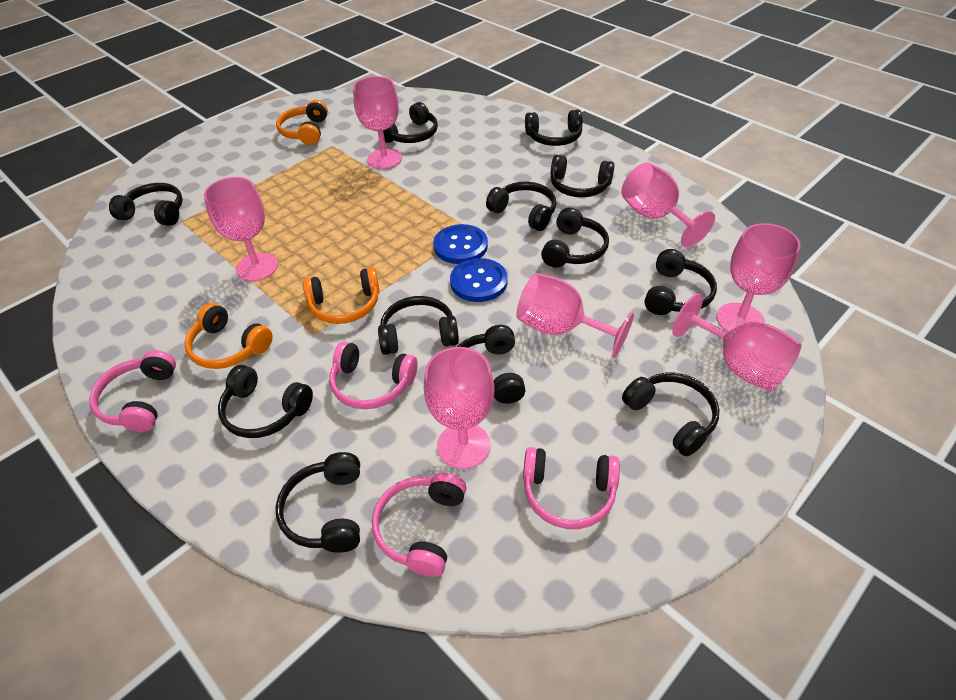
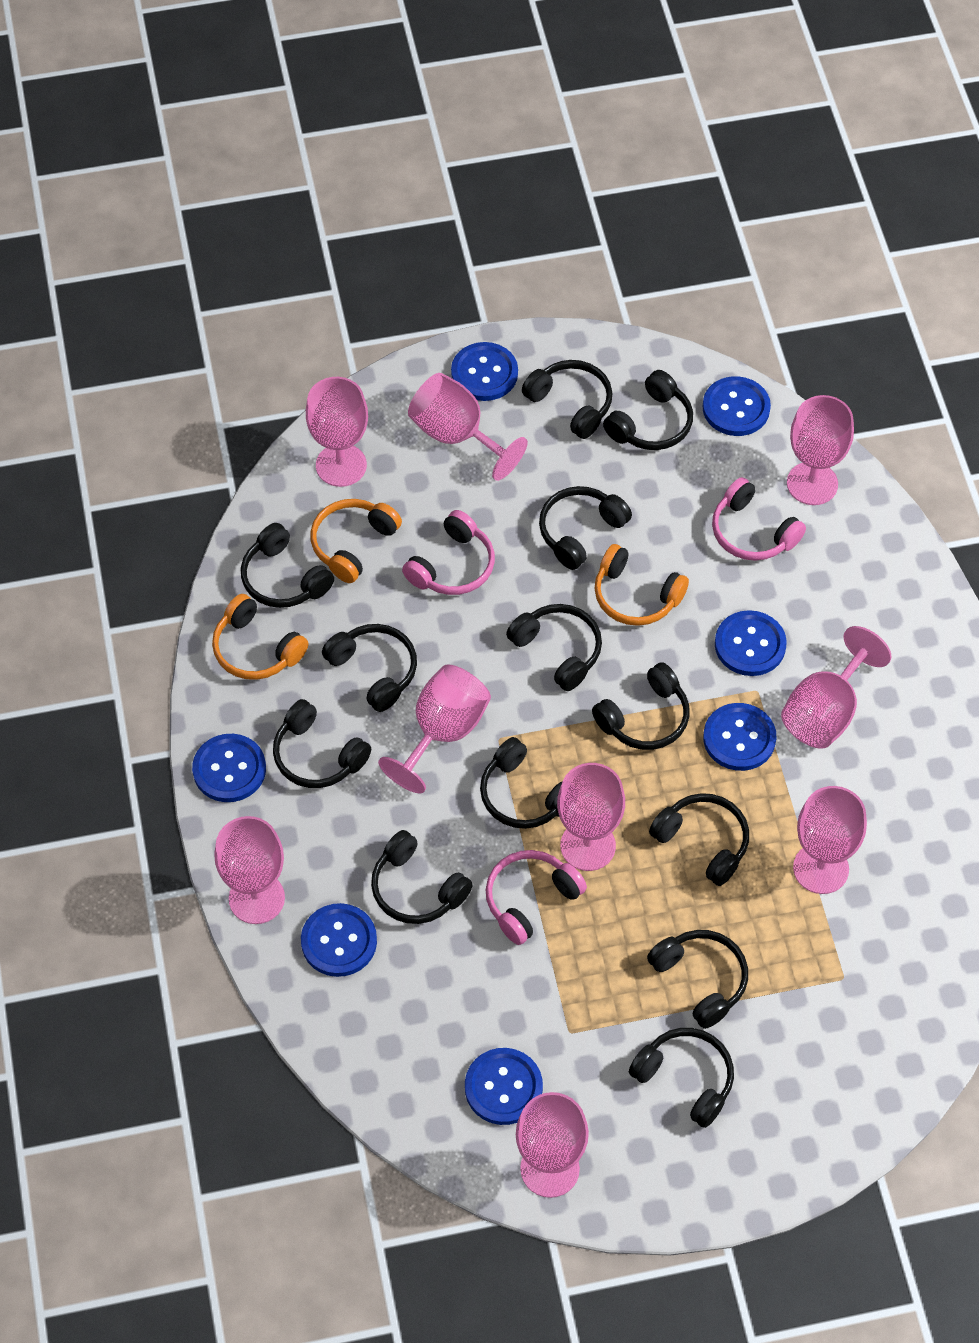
black headphones: 12 -> 13
blue button: 2 -> 7
pink goblet: 7 -> 9
pink headphones: 4 -> 3

